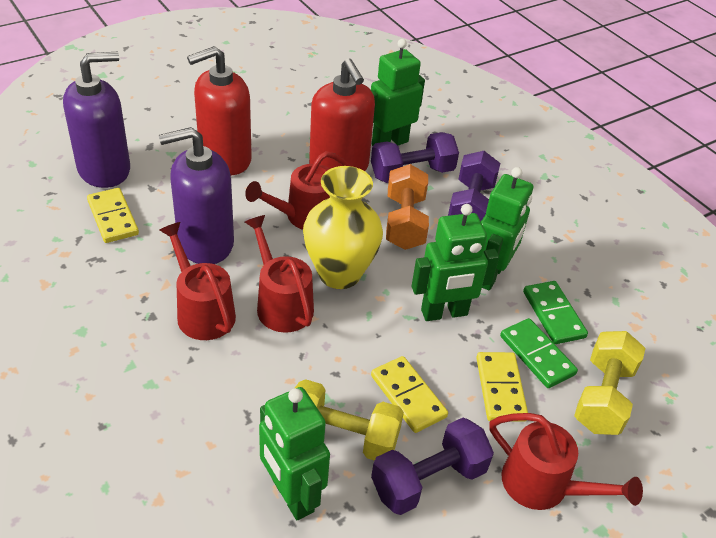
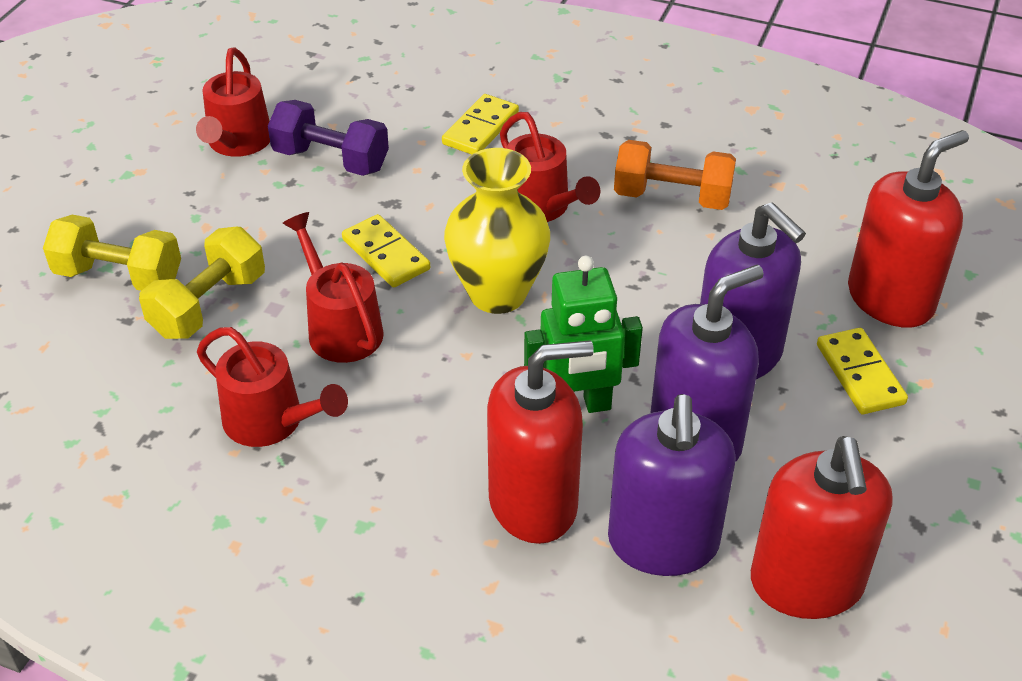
green domino: 2 -> 0
green robot: 4 -> 1
purple dumbbell: 3 -> 1
purple soap dispenser: 2 -> 3
red soap dispenser: 2 -> 3

